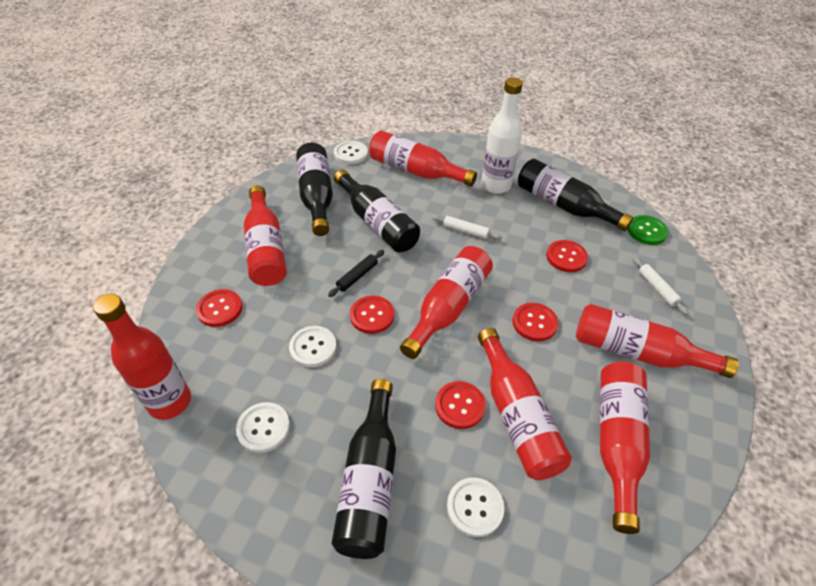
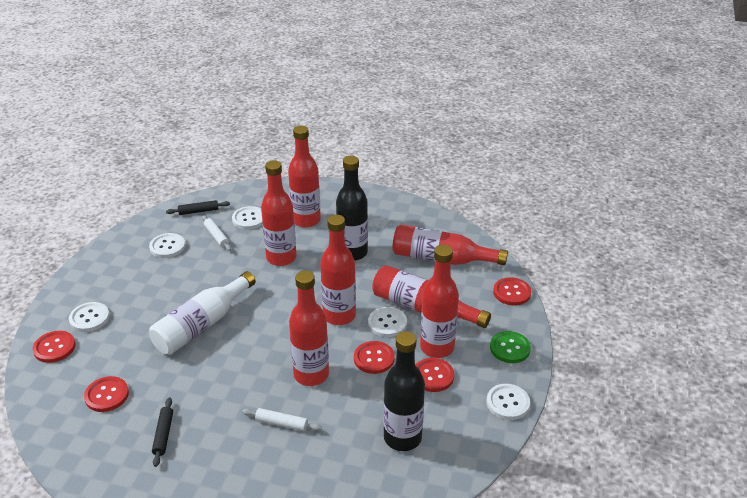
black bottle: 4 -> 2
black rolling pin: 1 -> 2
white button: 4 -> 5

